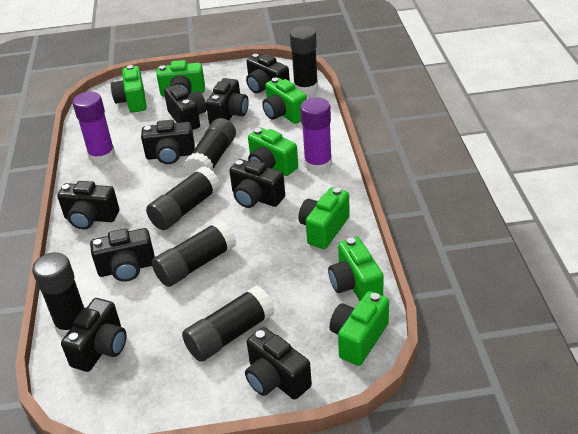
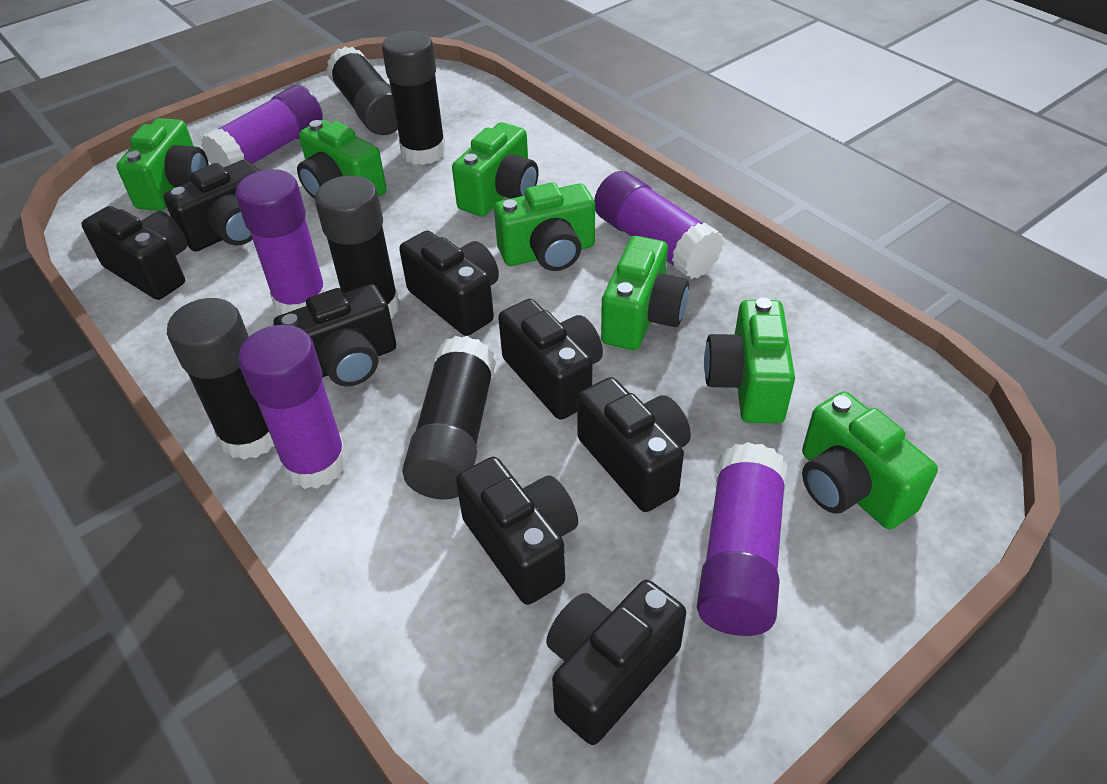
black camera: 9 -> 8
black glue stick: 6 -> 5
purple glue stick: 2 -> 5

